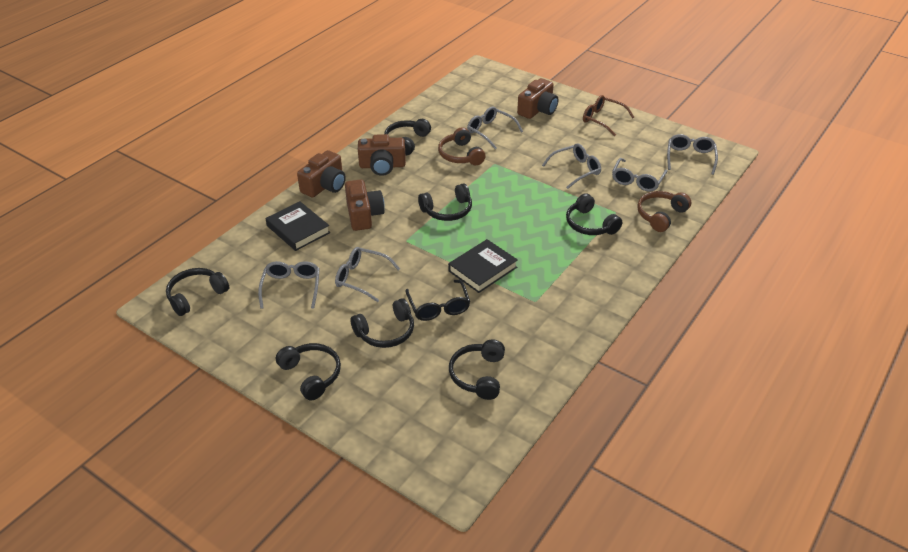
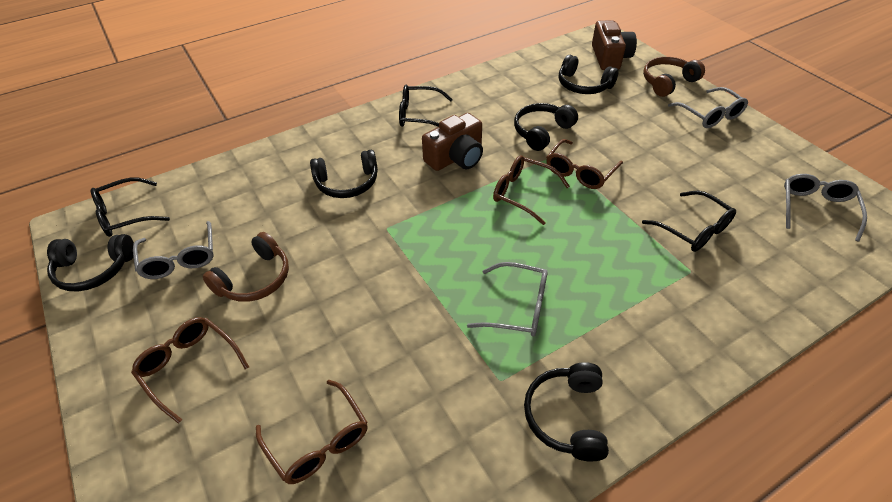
black book: 2 -> 0
black glasses: 1 -> 3
black headphones: 7 -> 5
brown camera: 4 -> 2
brown glasses: 1 -> 4
grey glasses: 6 -> 4

